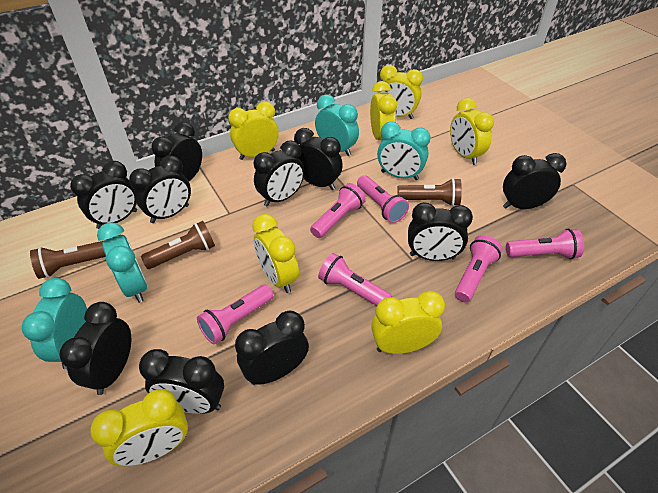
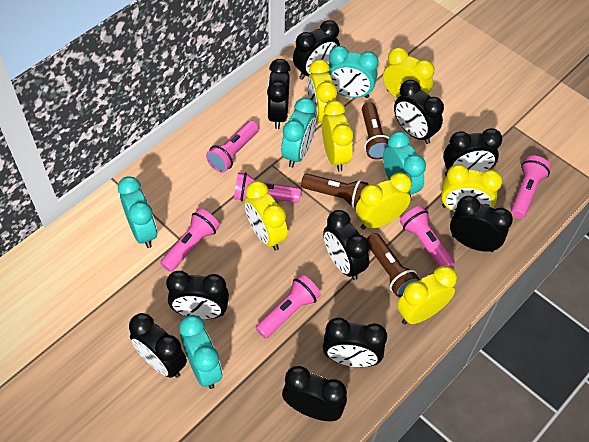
turquoise clock: 4 -> 5

